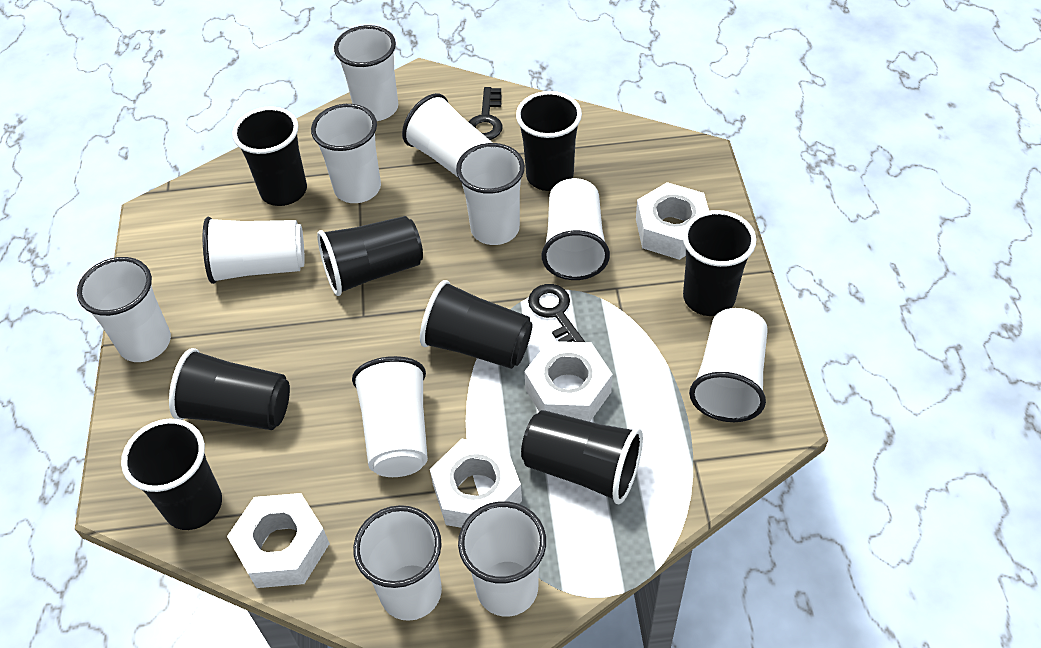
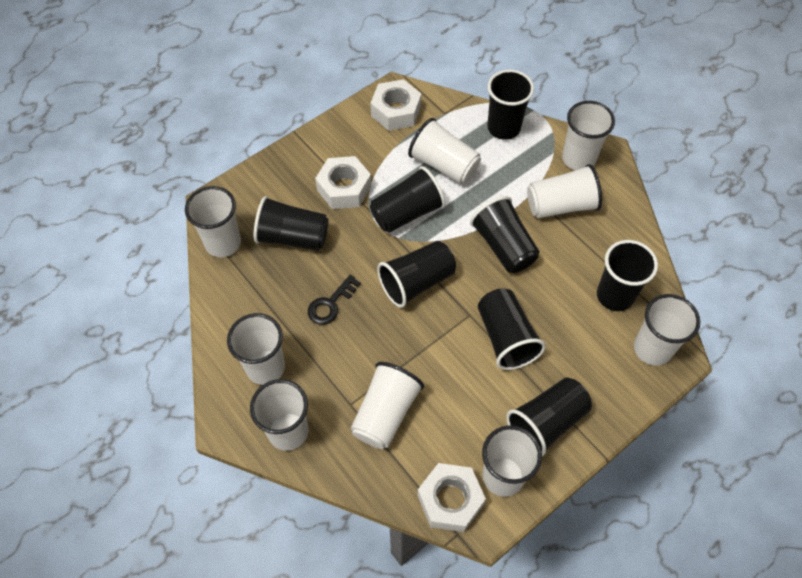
black key: 2 -> 1
white cup: 11 -> 9
white nut: 4 -> 3

